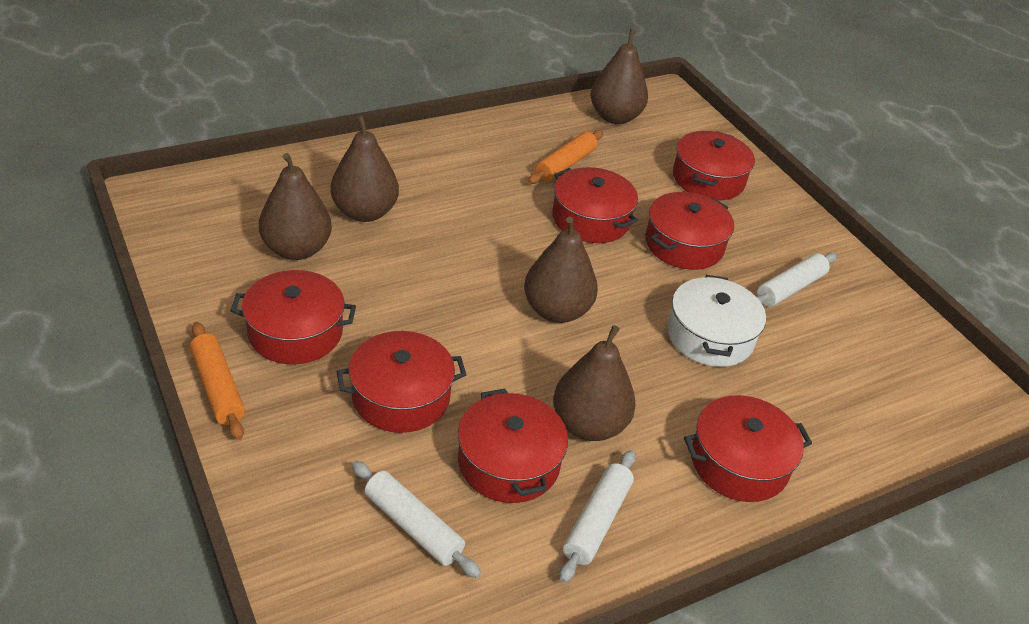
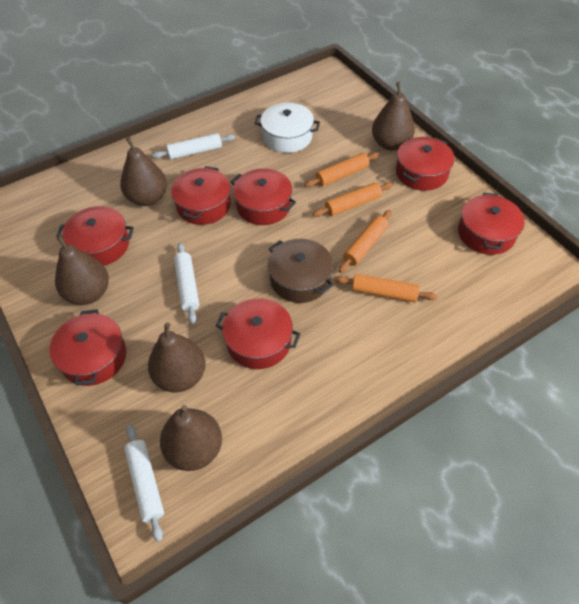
brown pot: 0 -> 1
orange rolling pin: 2 -> 4

